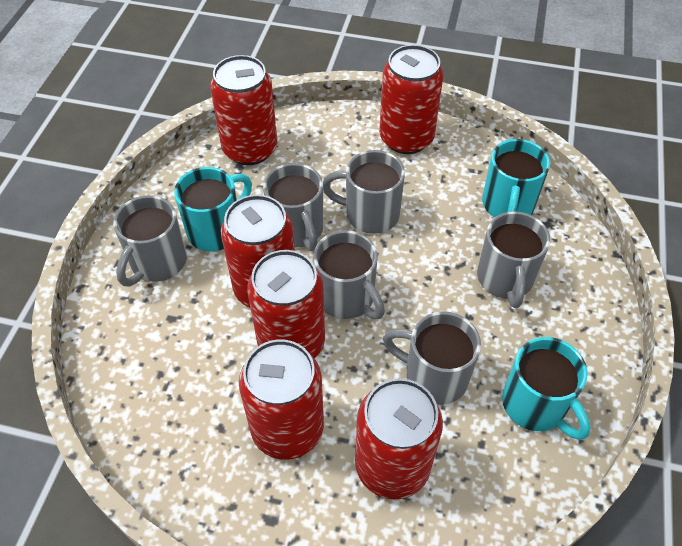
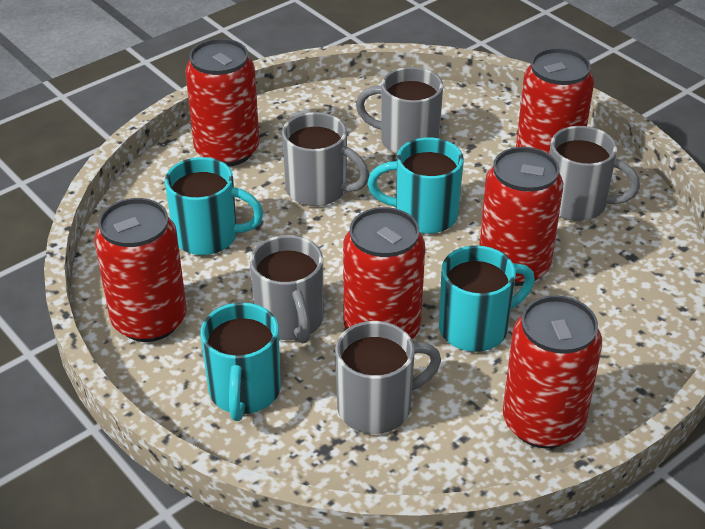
grey mug: 6 -> 5
turquoise mug: 3 -> 4

